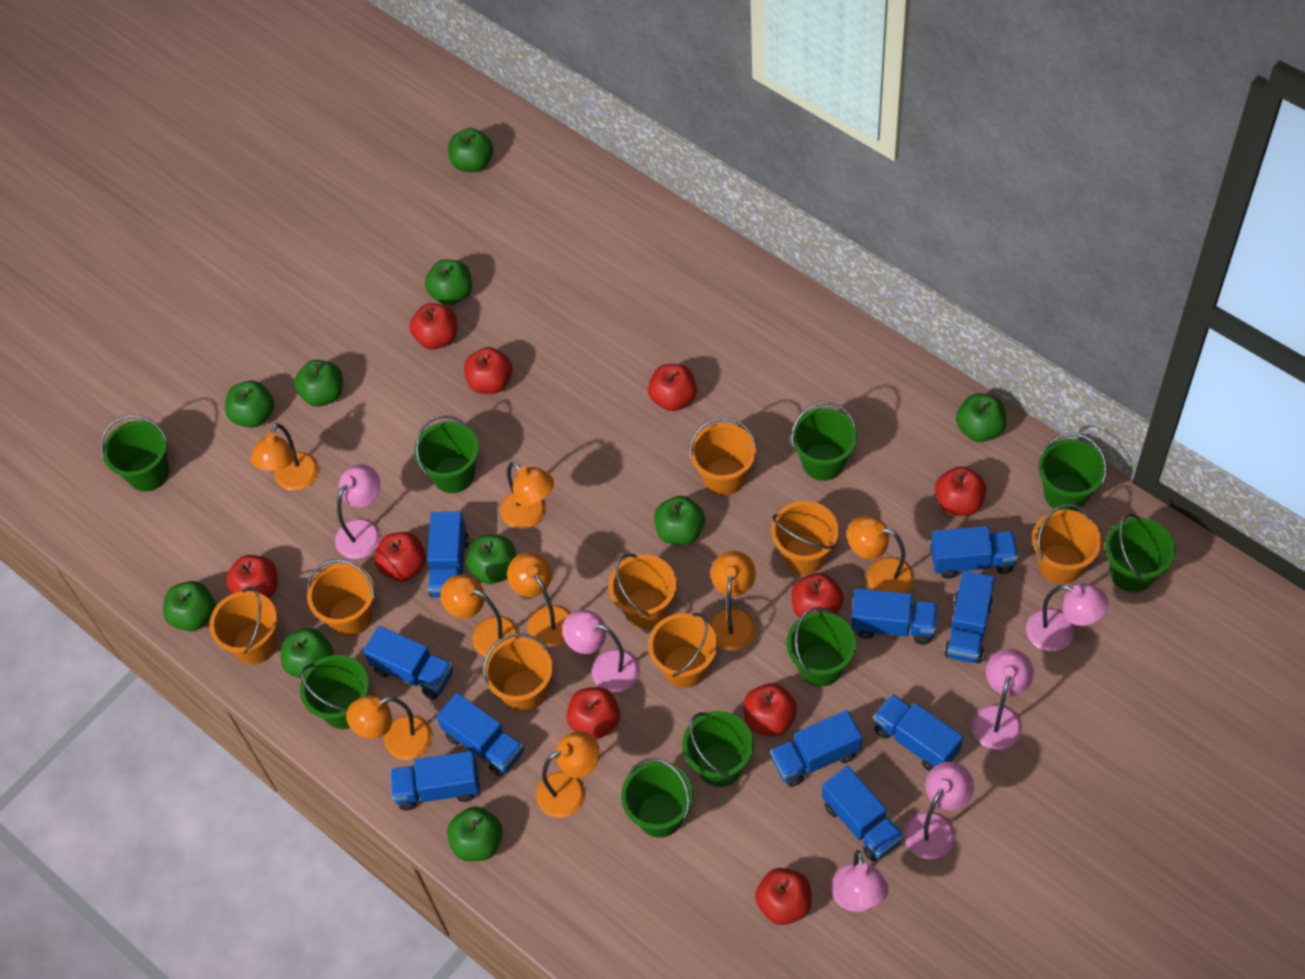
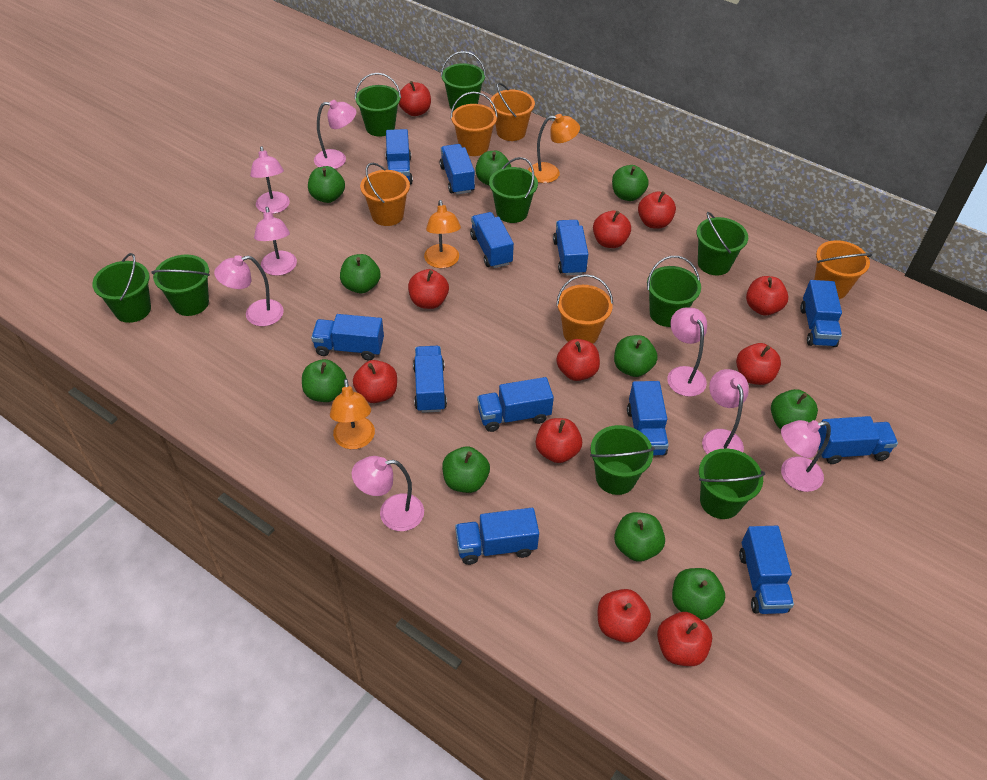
blue truck: 10 -> 12
orange bucket: 8 -> 5
orange lamp: 8 -> 3
pink lamp: 6 -> 8
red apple: 10 -> 11

